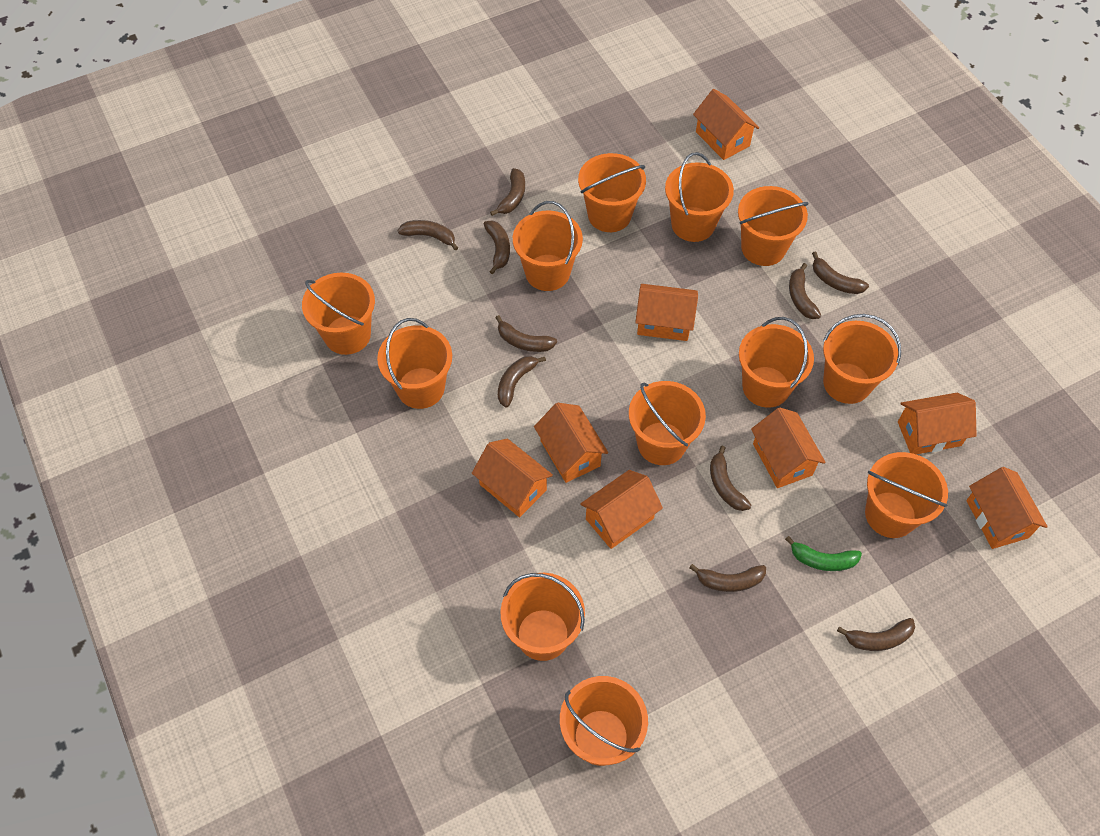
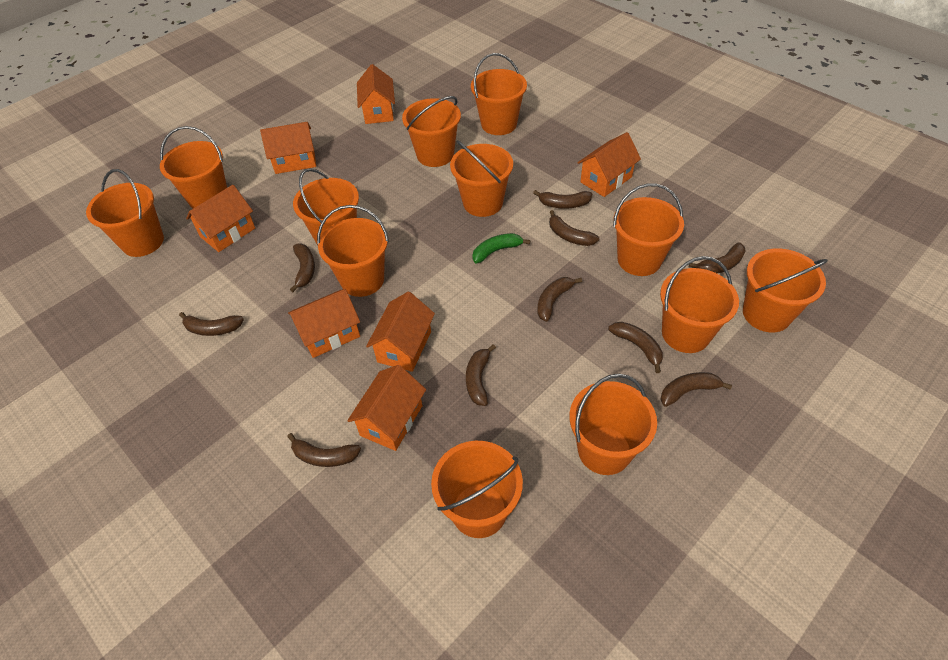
orange house: 8 -> 7

